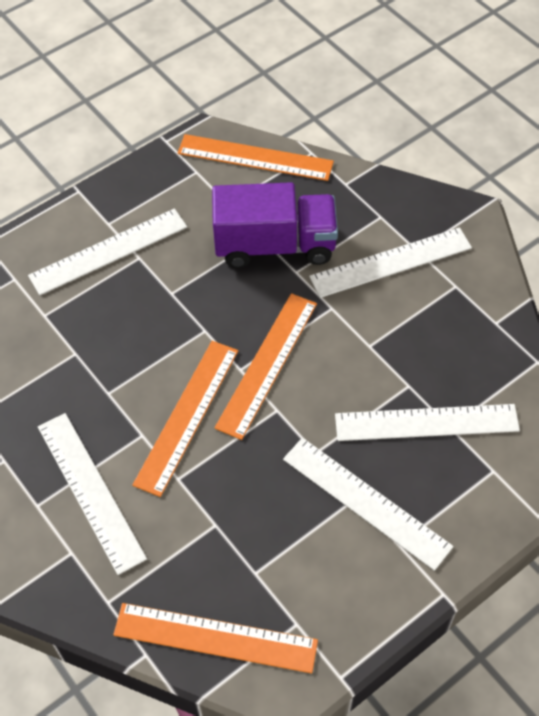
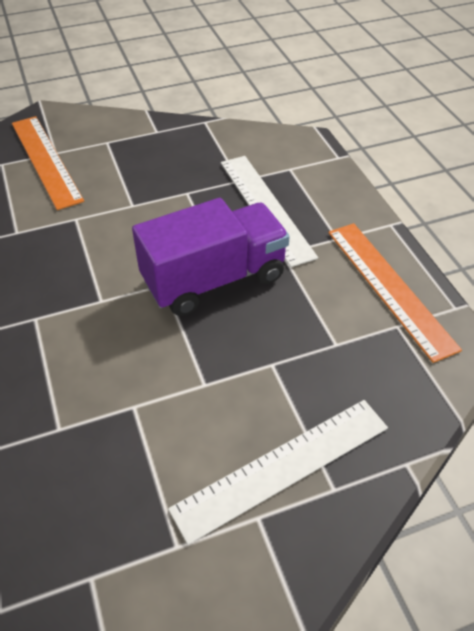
orange ruler: 4 -> 2
white ruler: 5 -> 2

